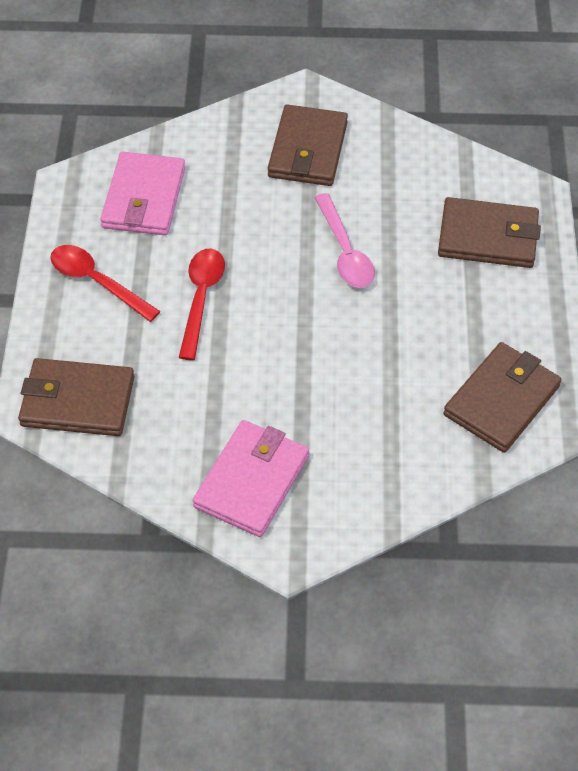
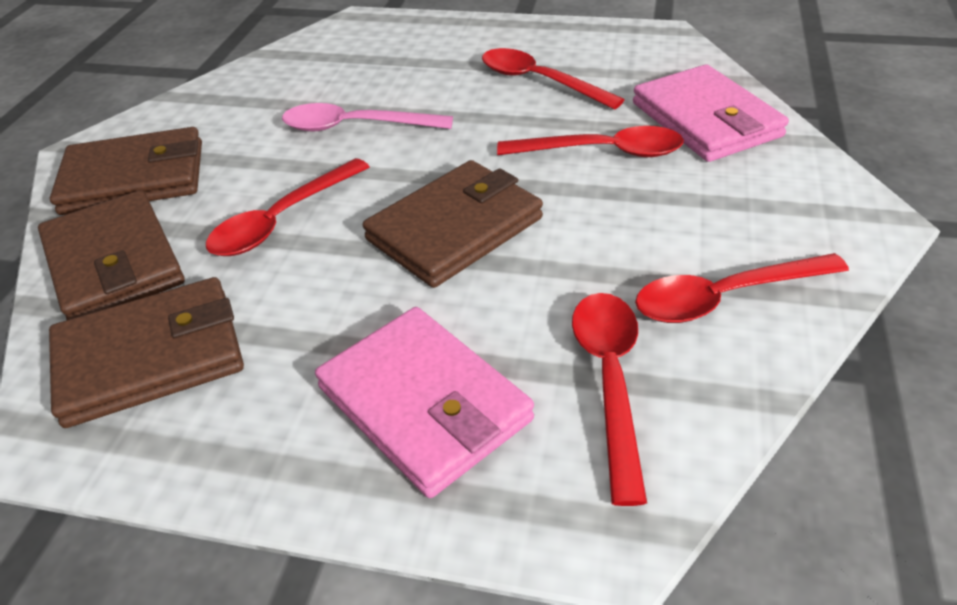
red spoon: 2 -> 5

